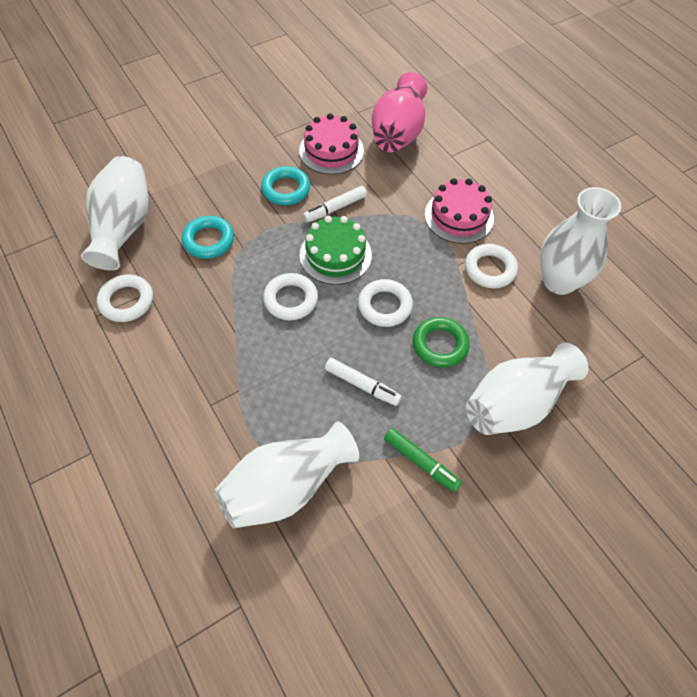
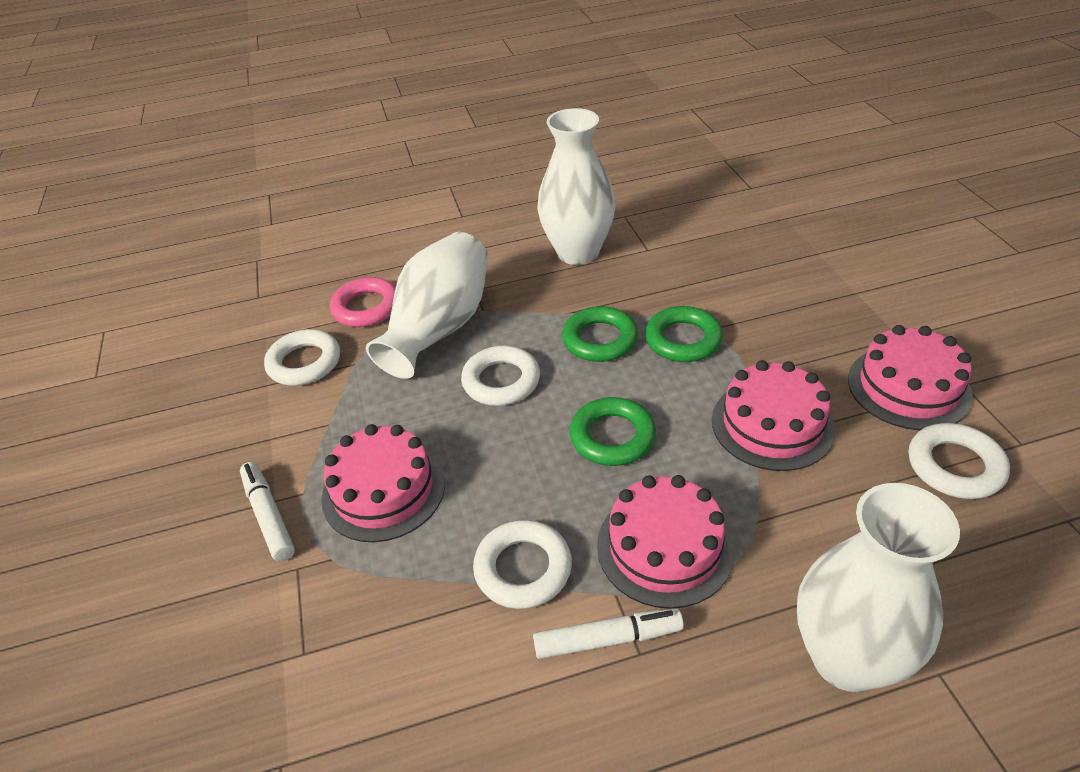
green cake: 1 -> 0
green marker: 1 -> 0
green ring: 1 -> 3
pink cake: 2 -> 4
pink ring: 0 -> 1
pink vase: 1 -> 0
turquoise ring: 2 -> 0
white vase: 4 -> 3

